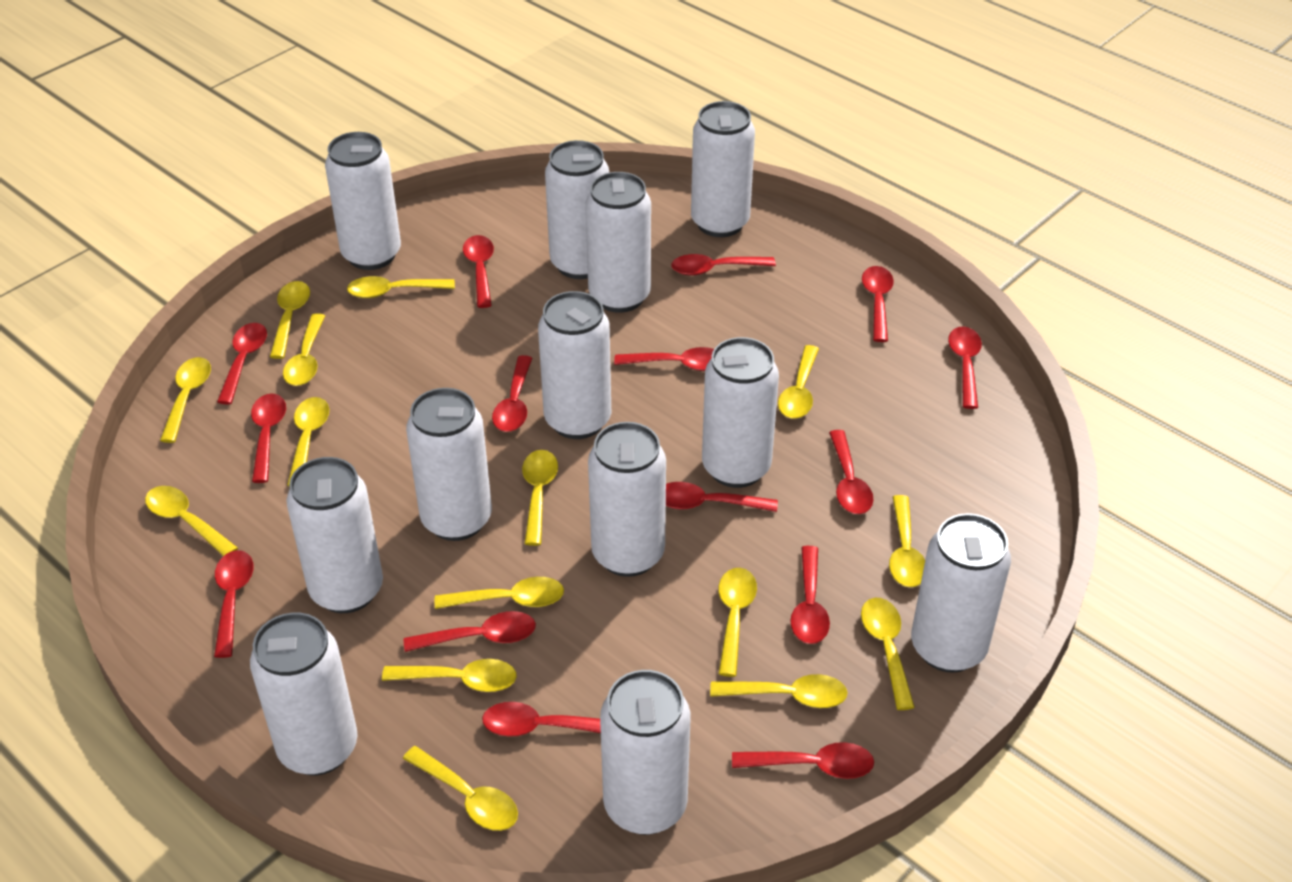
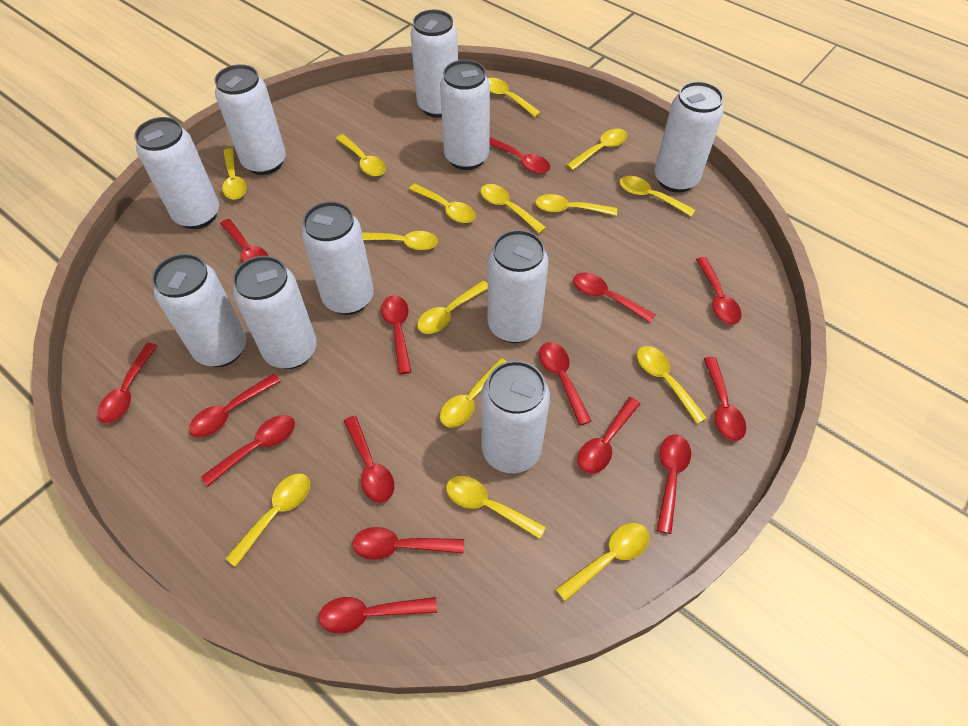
white can: 12 -> 10

